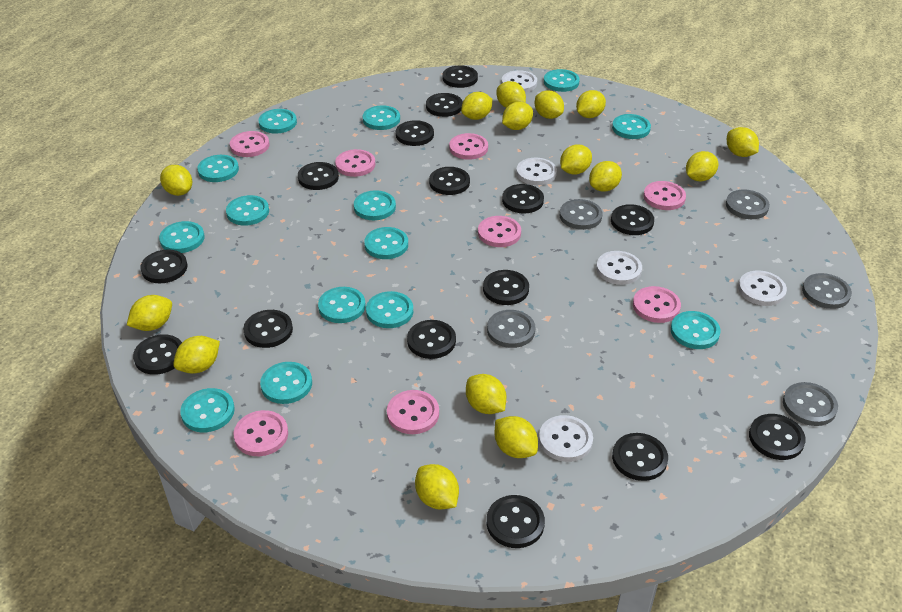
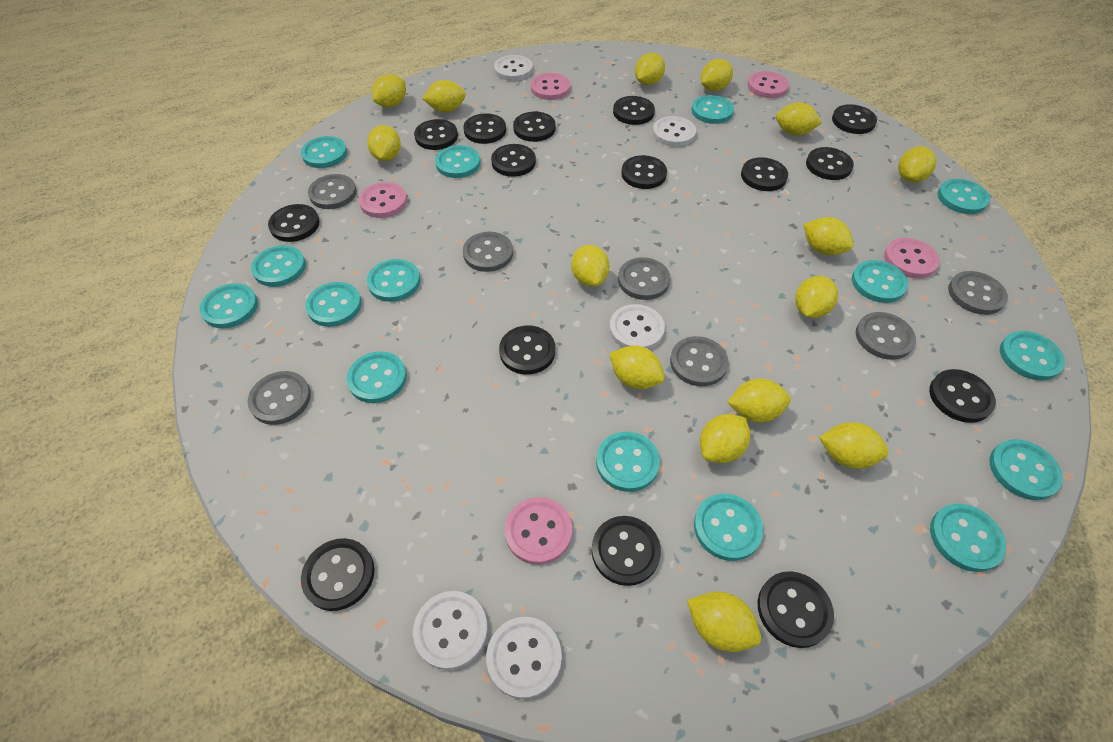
grey button: 5 -> 7
pink button: 8 -> 5
turquoise button: 14 -> 15

